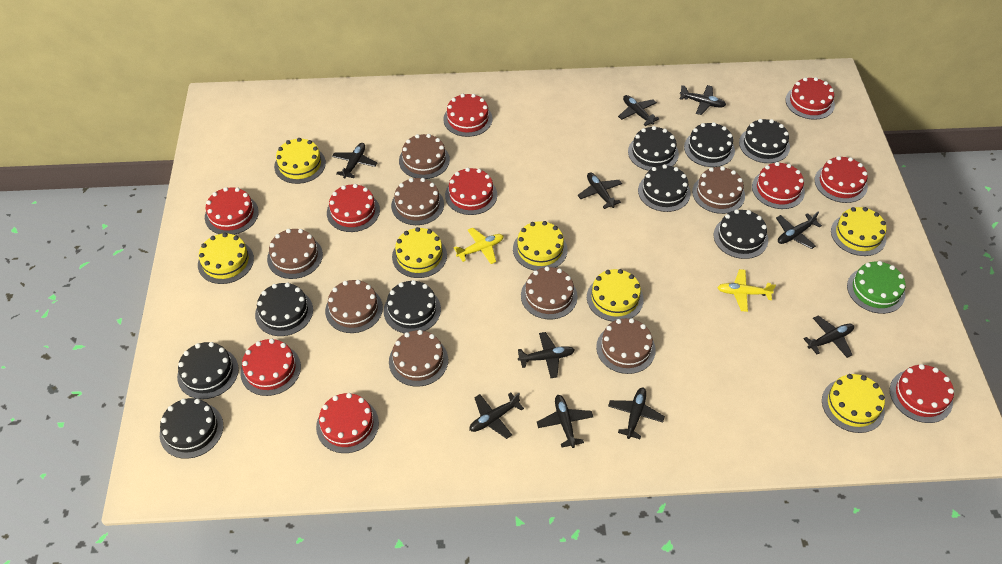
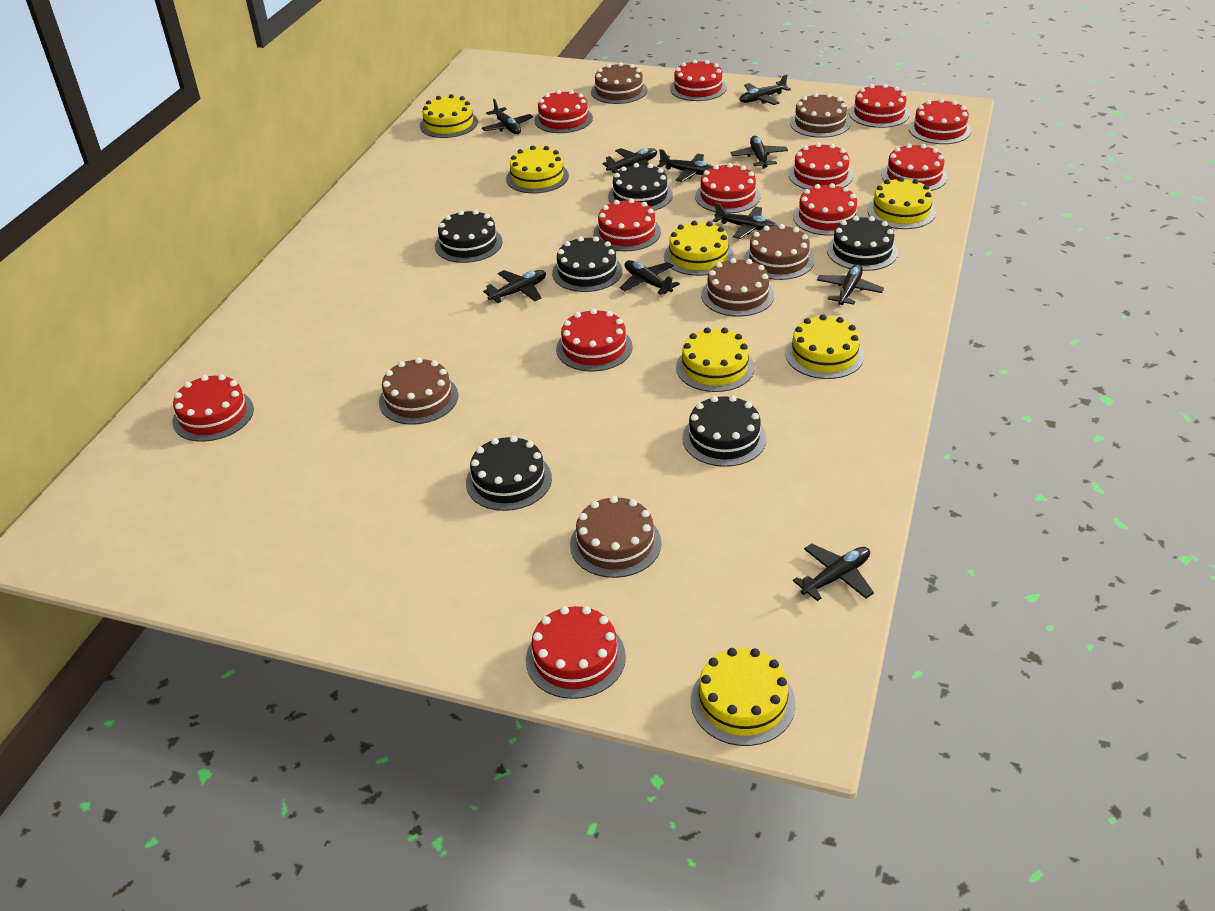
black cake: 9 -> 6
brown cake: 8 -> 6
green cake: 1 -> 0
red cake: 10 -> 12
yellow plane: 2 -> 0

